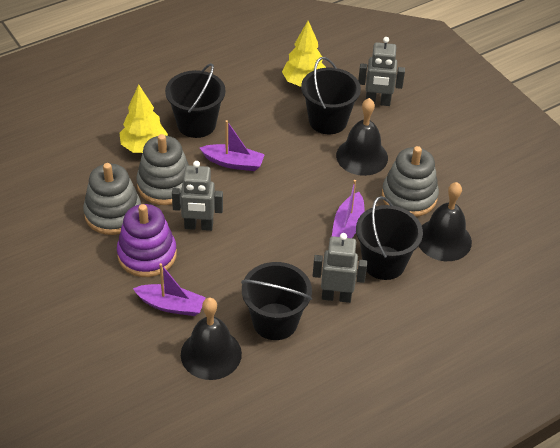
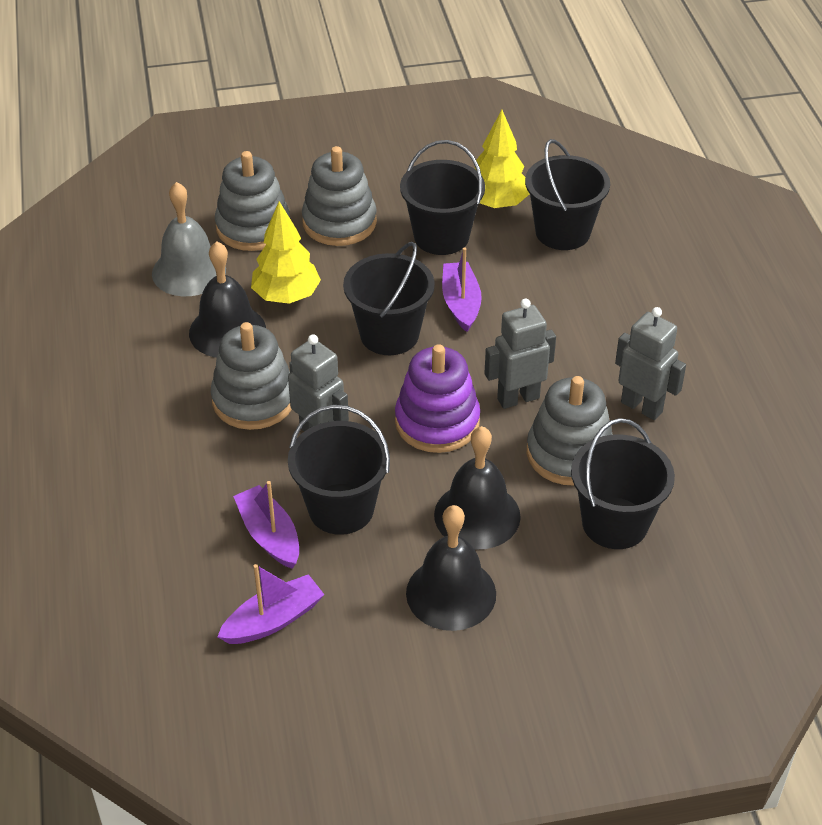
black bucket: 4 -> 5
grey bell: 0 -> 1
grey stacking toy: 3 -> 4

